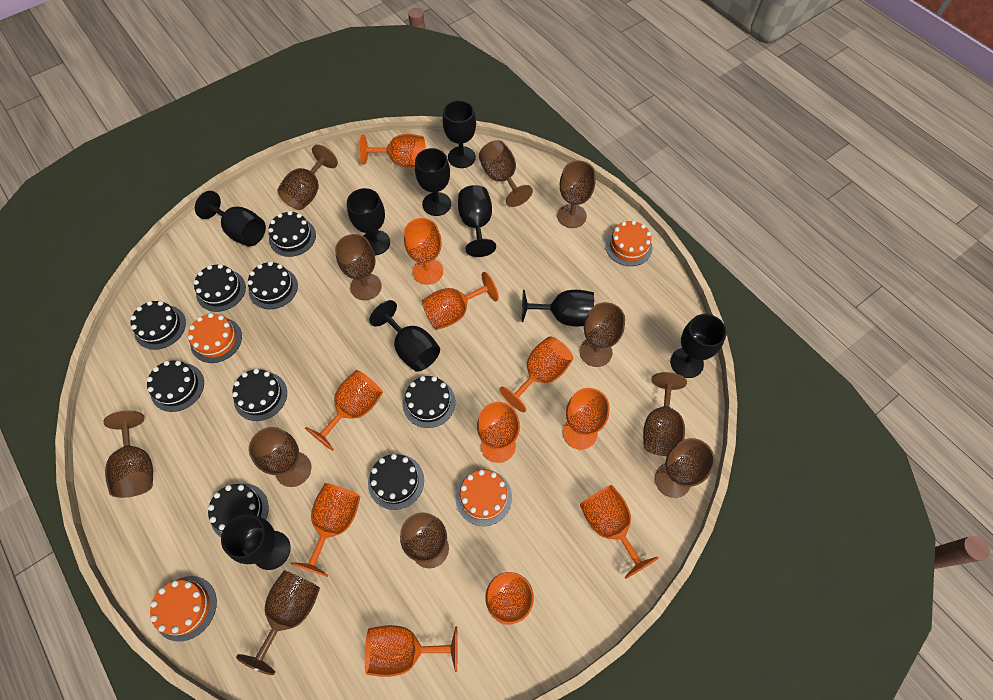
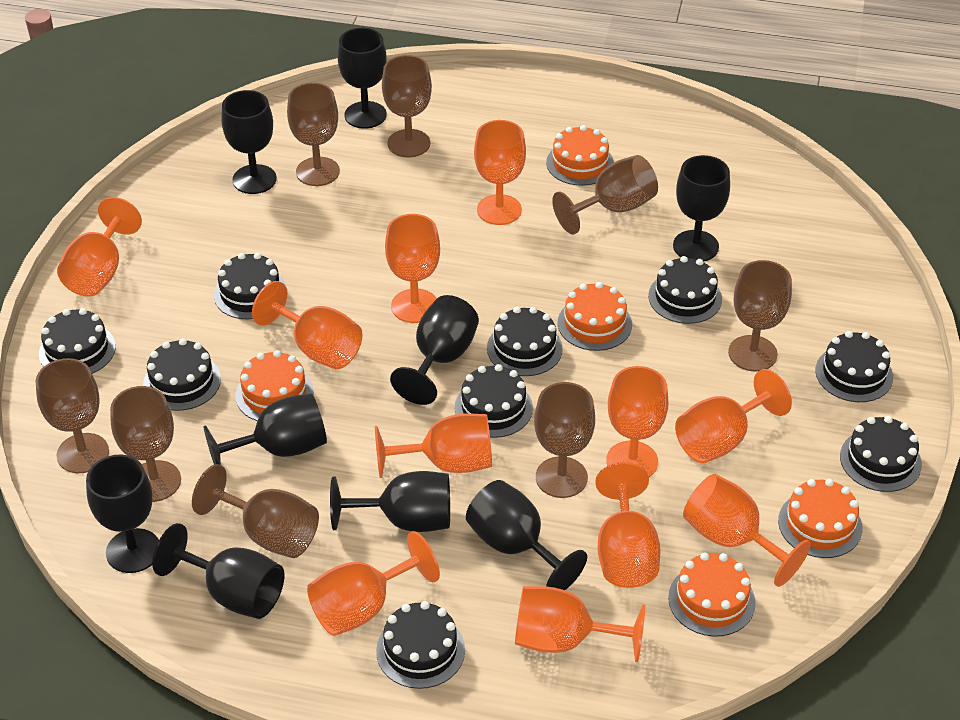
brown goblet: 11 -> 8
orange cake: 4 -> 5

